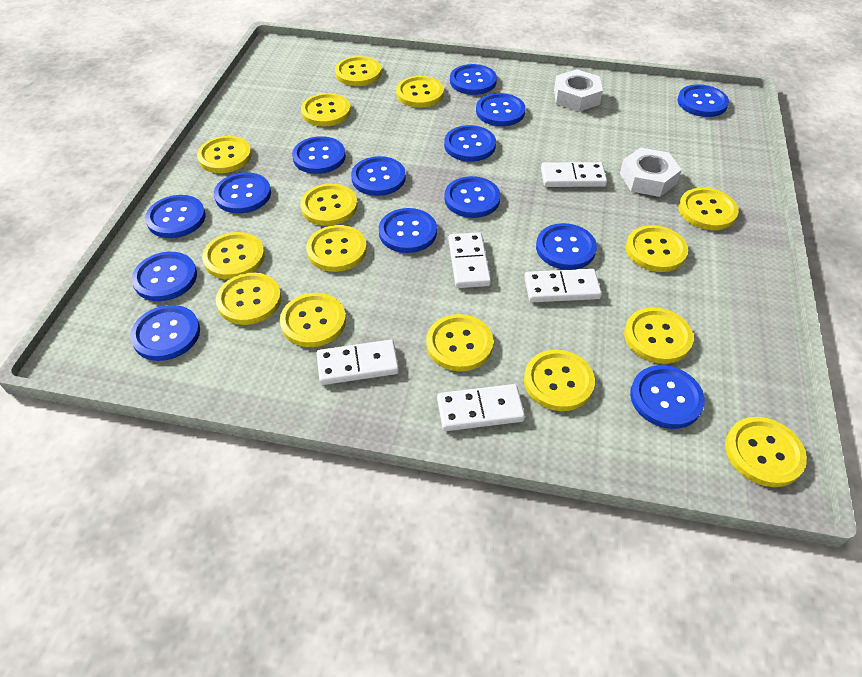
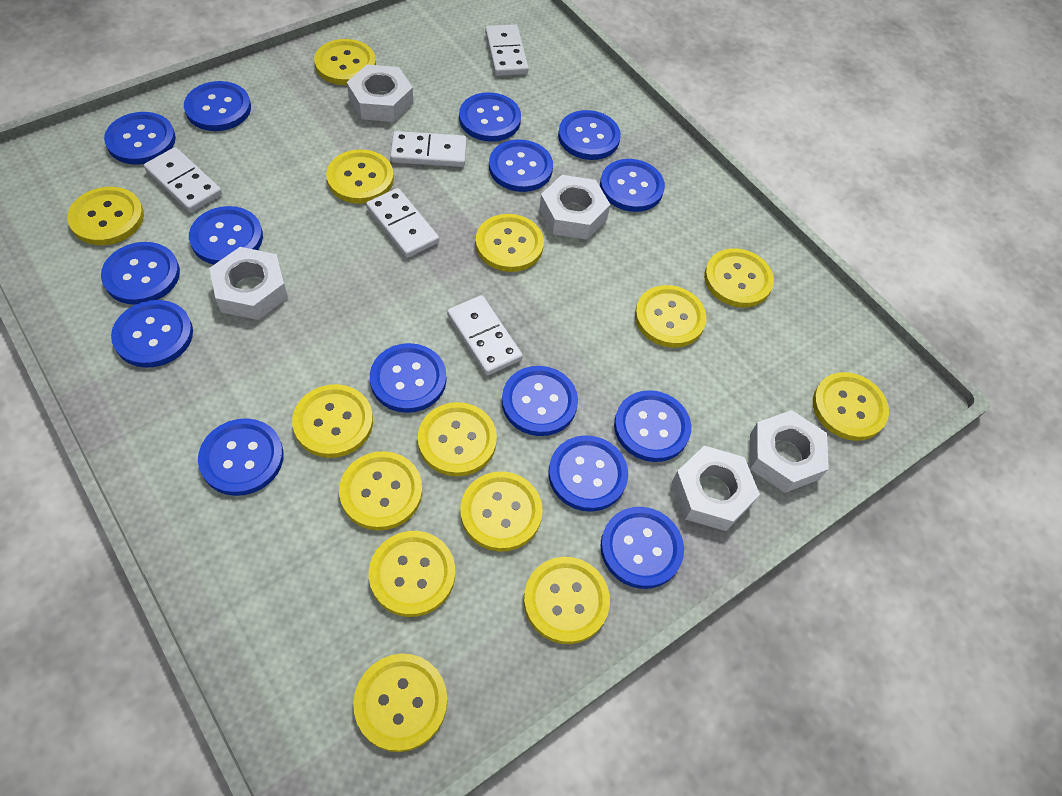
blue button: 14 -> 15
white nut: 2 -> 5
yellow button: 15 -> 14

